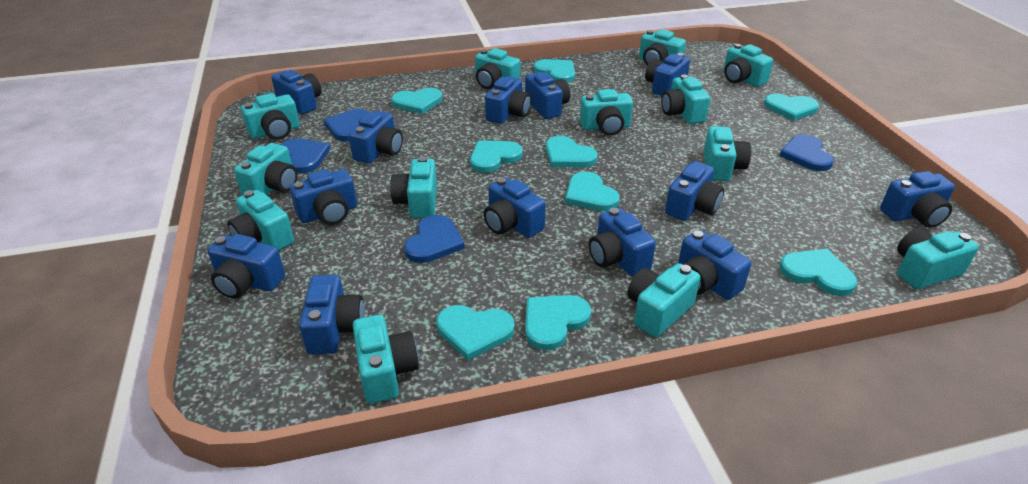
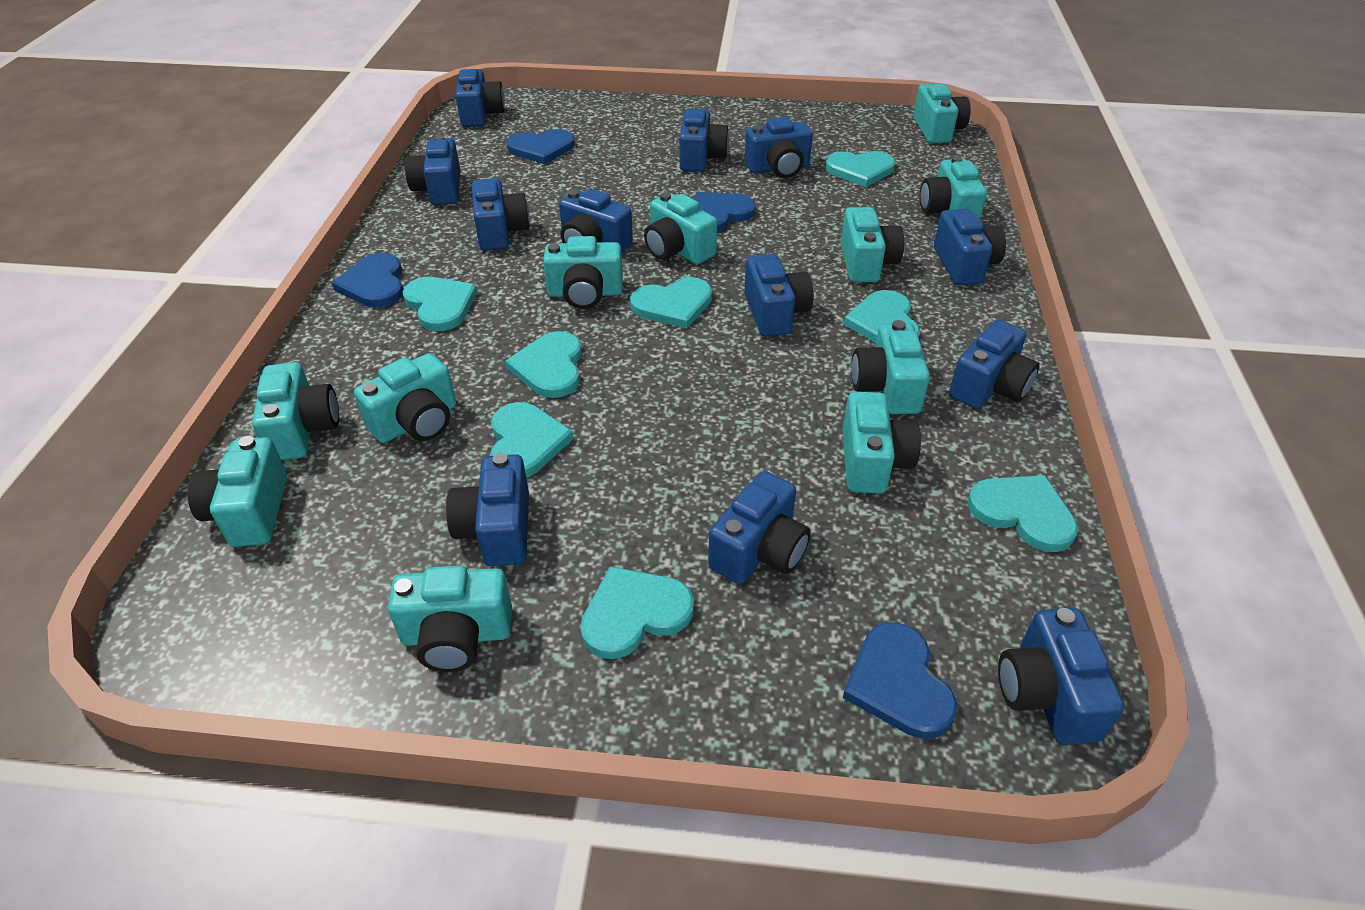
blue camera: 13 -> 12
turquoise camera: 13 -> 11
turquoise heart: 9 -> 8

